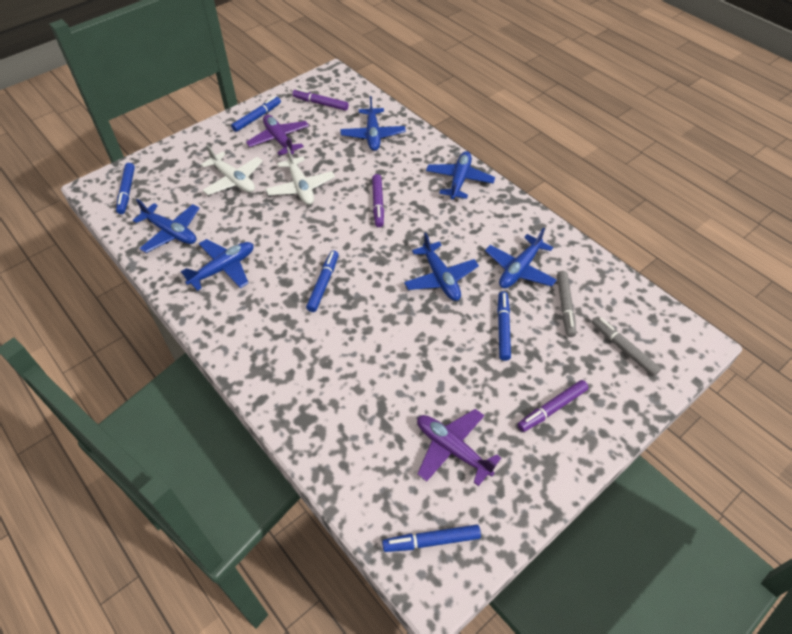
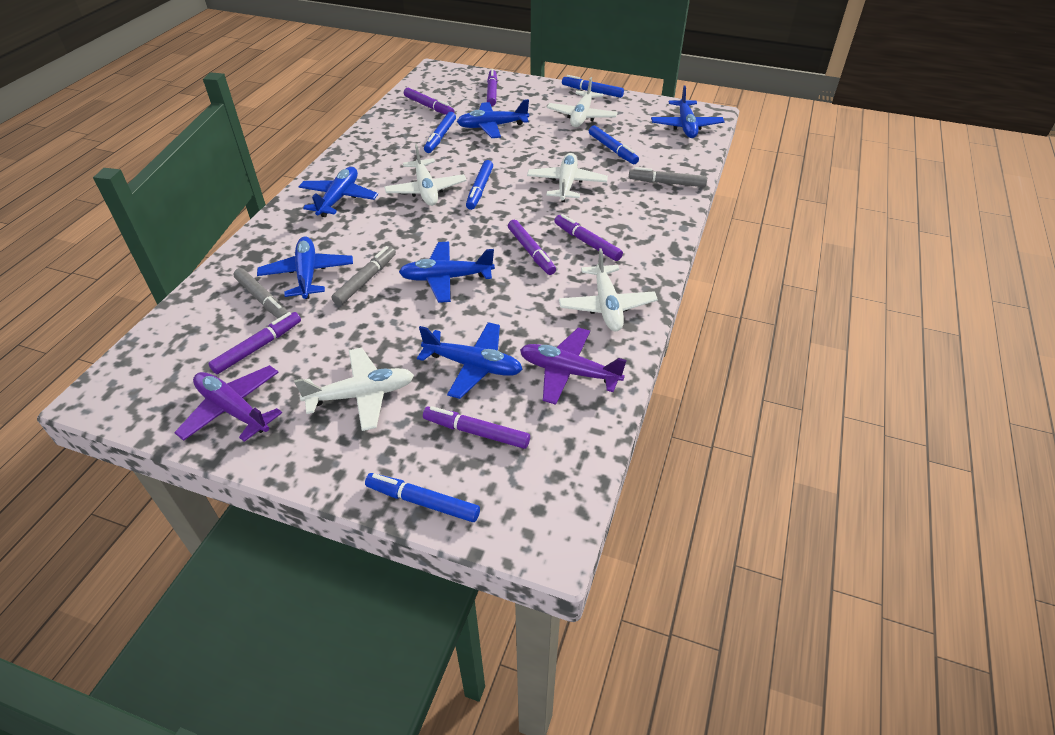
grey marker: 2 -> 3
purple marker: 3 -> 6
white plane: 2 -> 5

